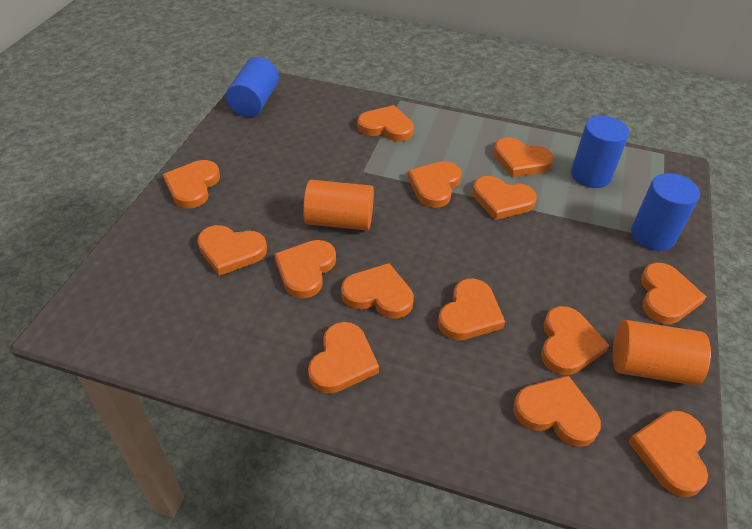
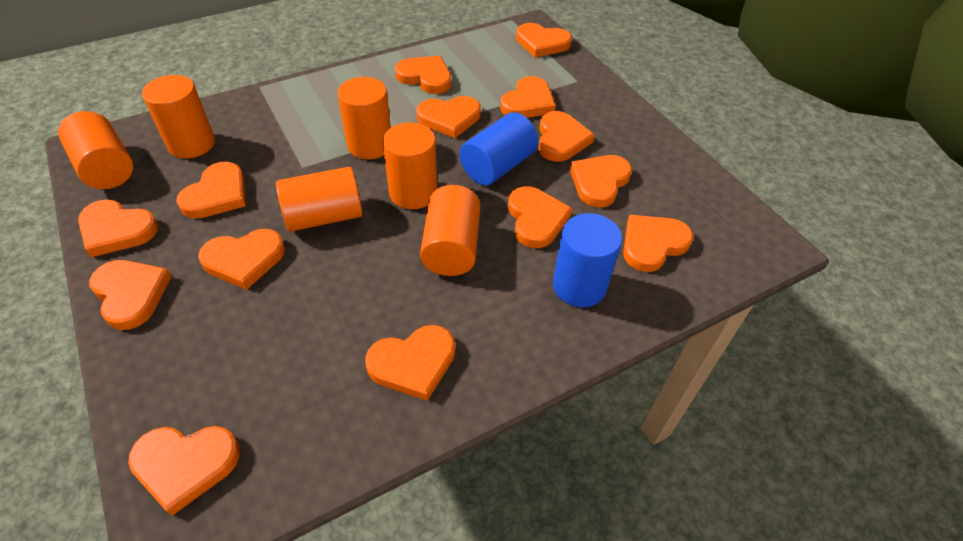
blue cylinder: 3 -> 2
orange cylinder: 2 -> 6

